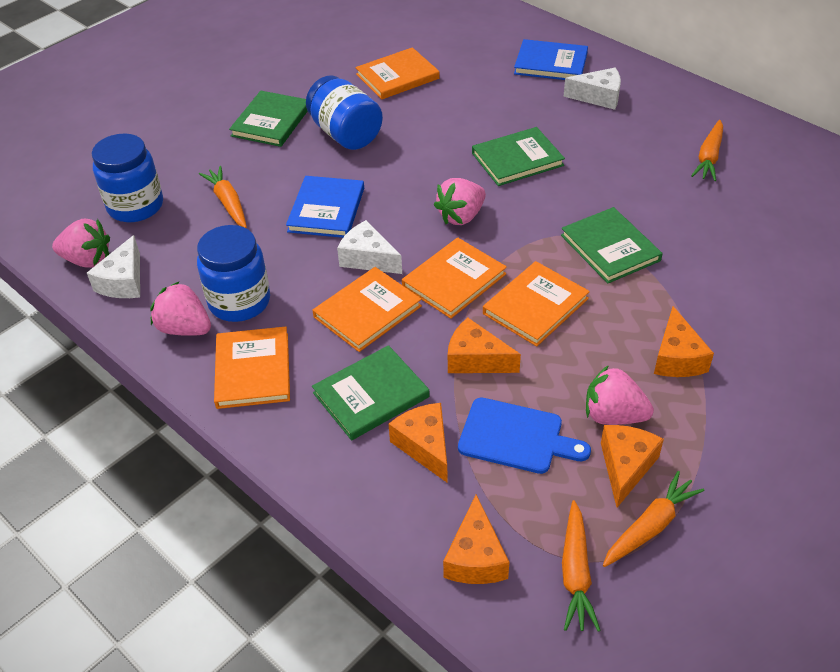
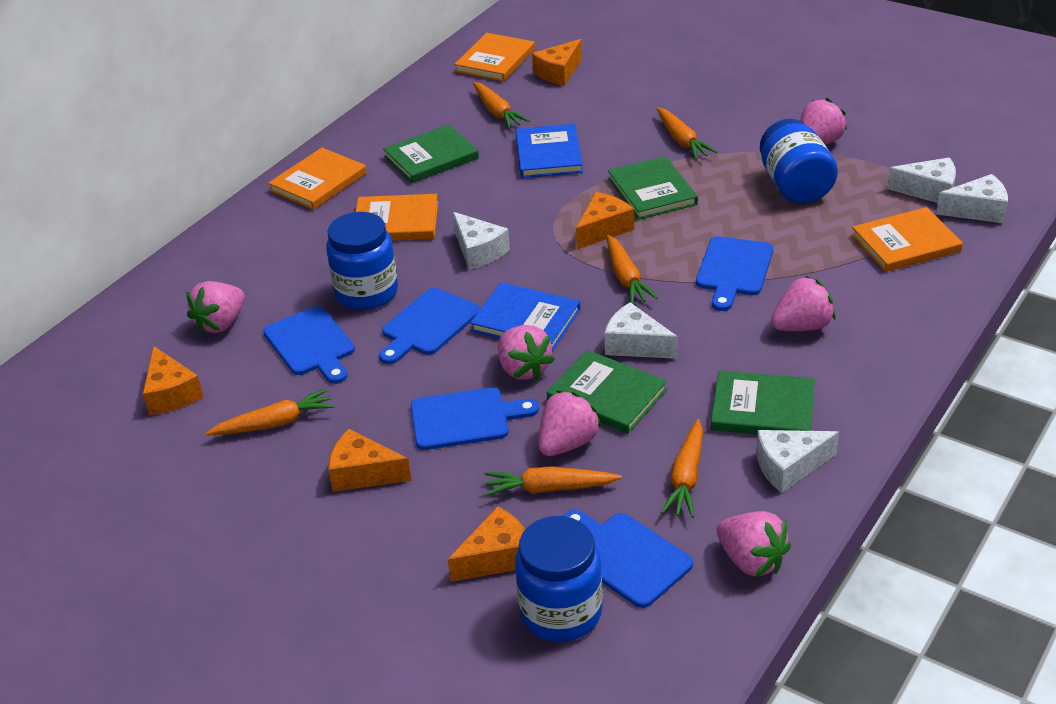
blue cutting board: 1 -> 5
orange book: 5 -> 4
orange carrot: 4 -> 6
pink strawberry: 4 -> 6
white cheese: 3 -> 5

